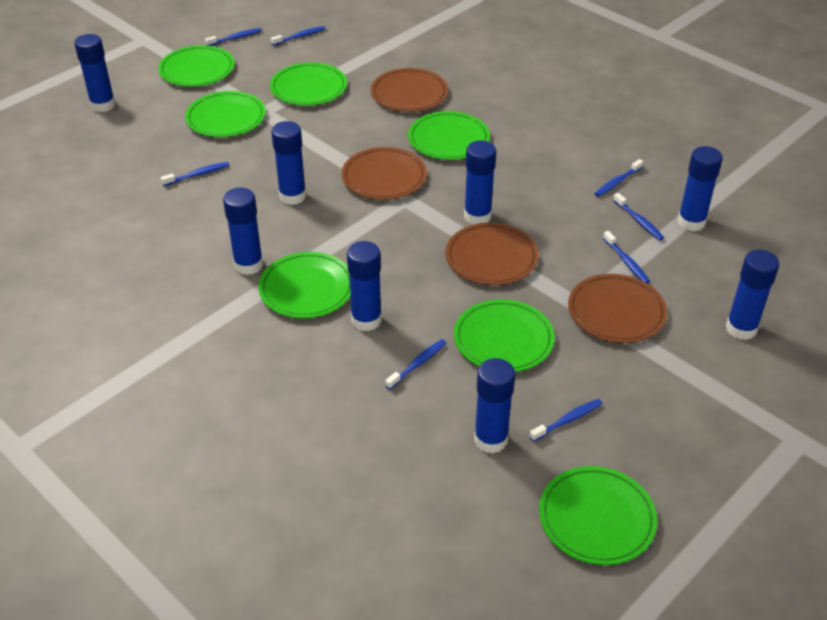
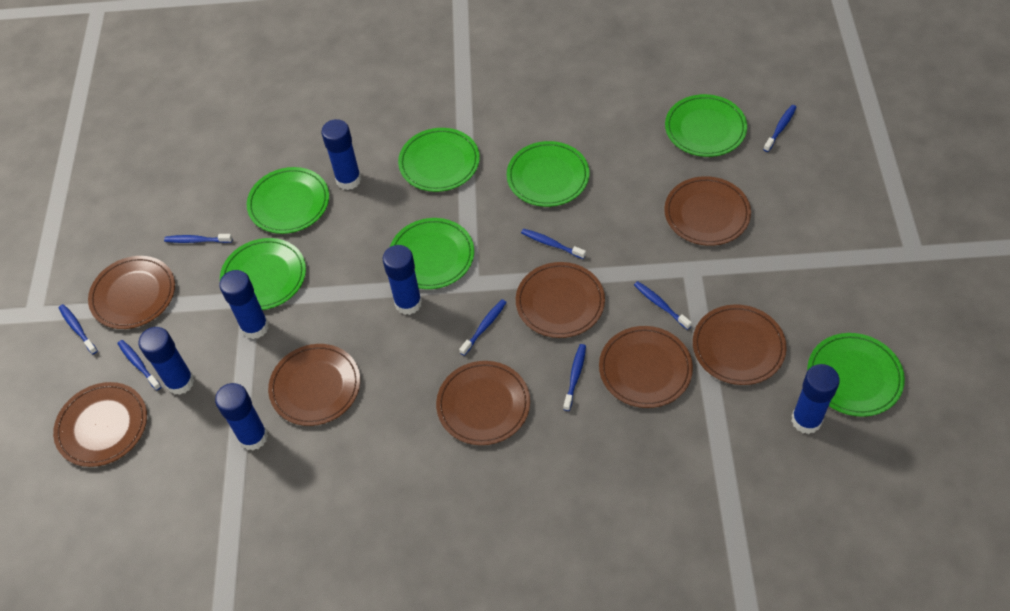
blue glue stick: 8 -> 6
brown plate: 4 -> 8

